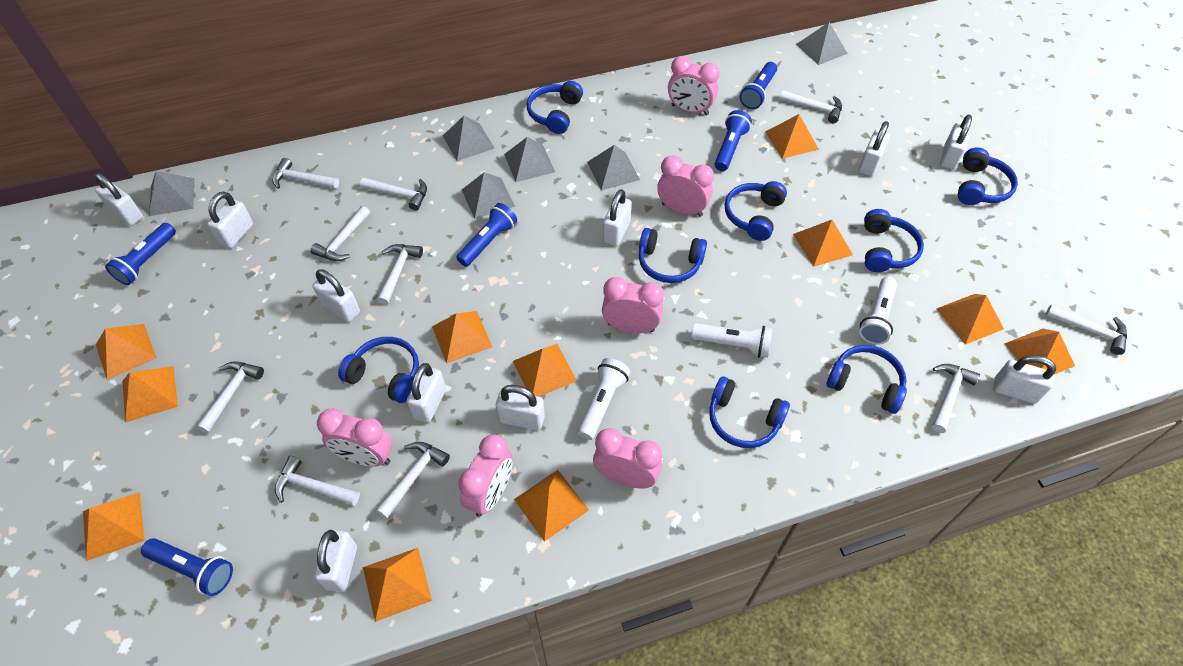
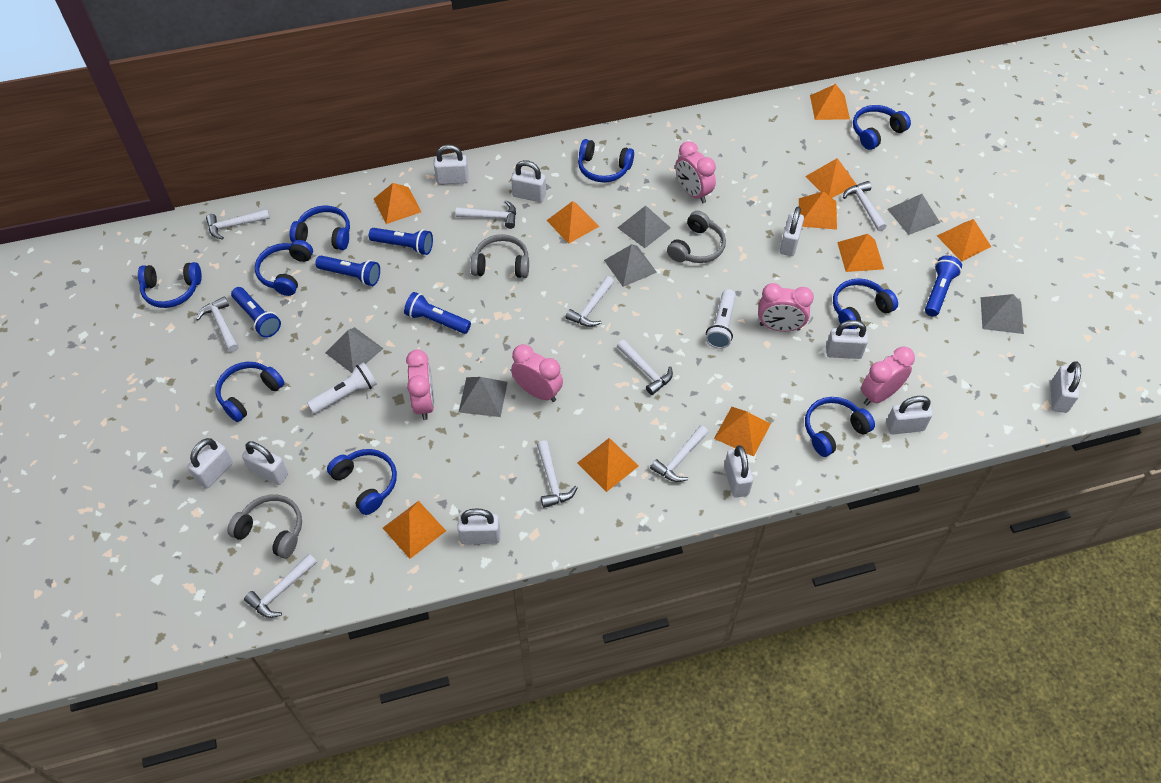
blue headphones: 8 -> 9
grey headphones: 0 -> 3
orange pyramid: 11 -> 10
pink clock: 6 -> 5
white flashlight: 3 -> 2
white hammer: 10 -> 9

